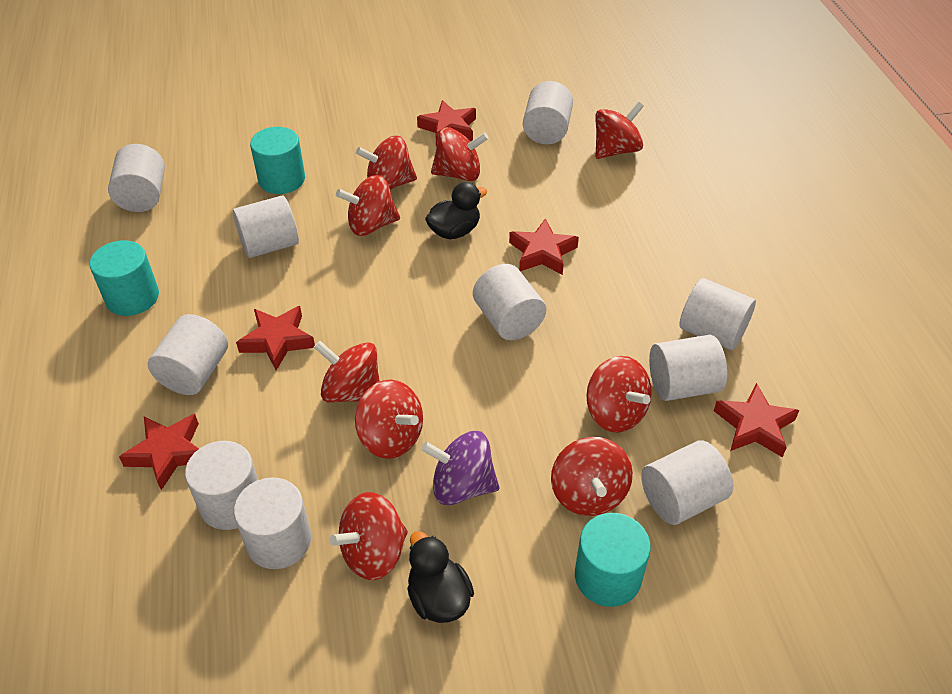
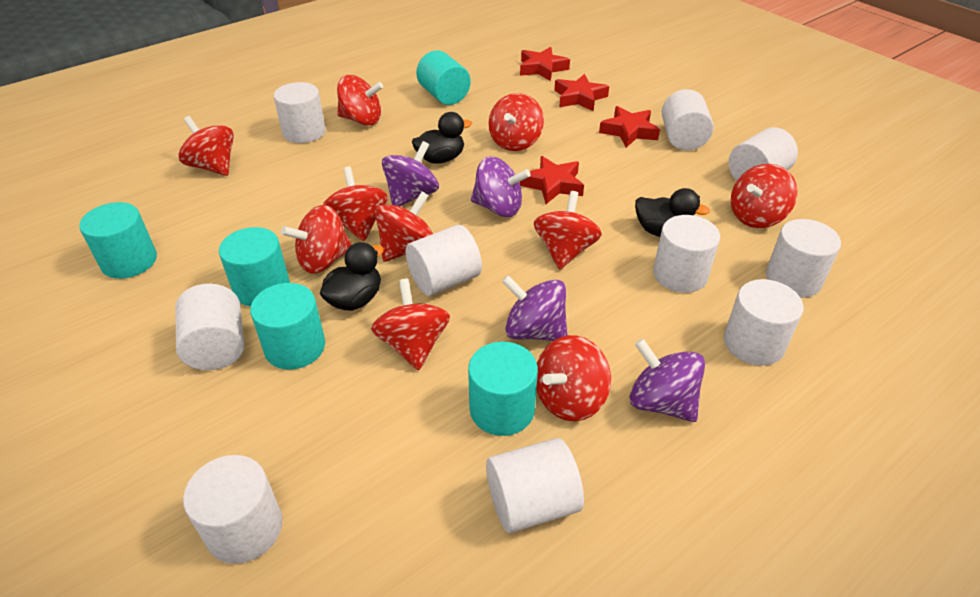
black duck: 2 -> 3
purple spinning top: 1 -> 4
red spinning top: 9 -> 10
red star: 5 -> 4
turquoise cylinder: 3 -> 5

